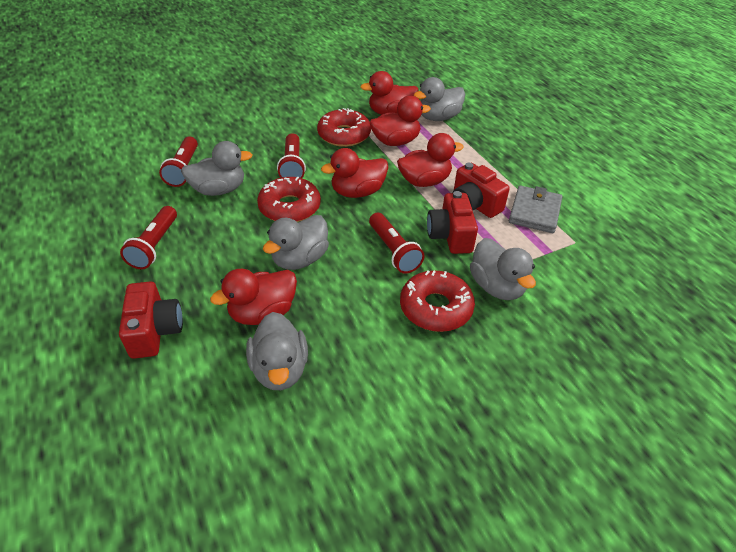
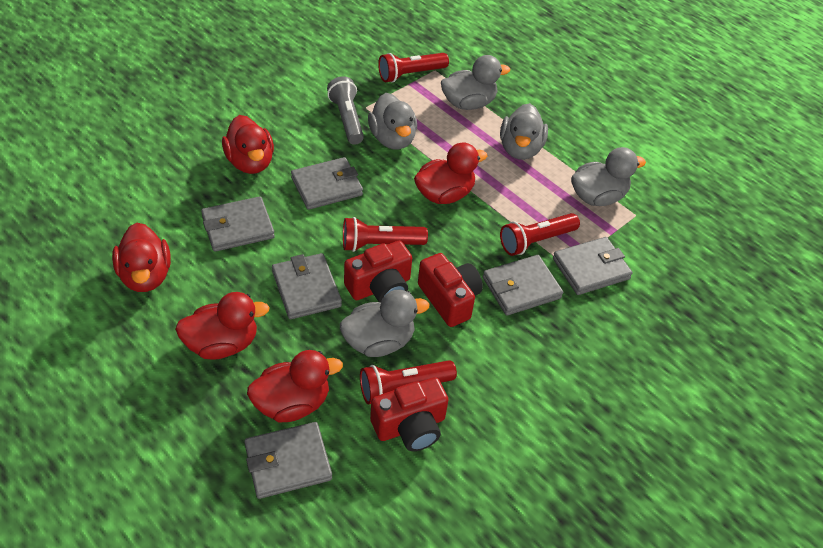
grey flashlight: 0 -> 1
grey wallet: 1 -> 6
red donut: 3 -> 0

